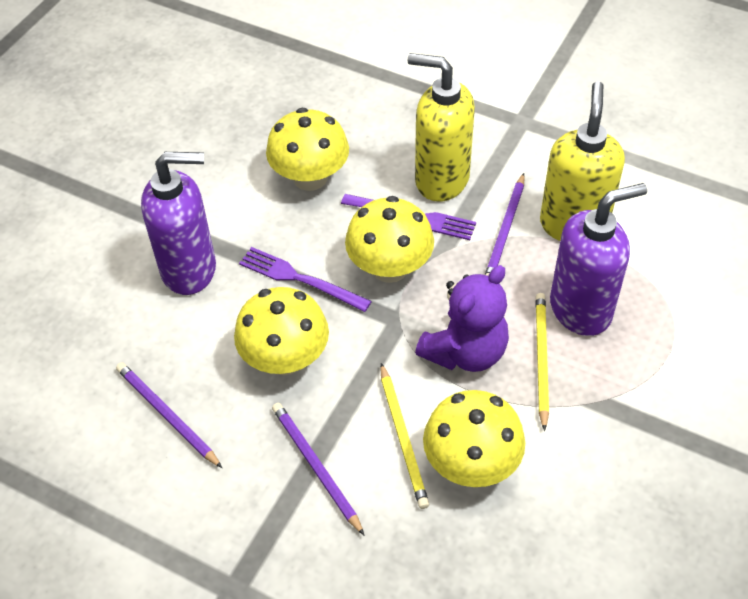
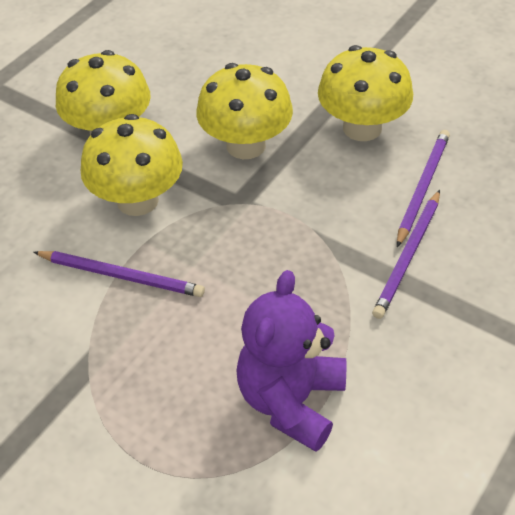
purple fork: 2 -> 0
purple soap dispenser: 2 -> 0
yellow pencil: 2 -> 0
yellow soap dispenser: 2 -> 0

